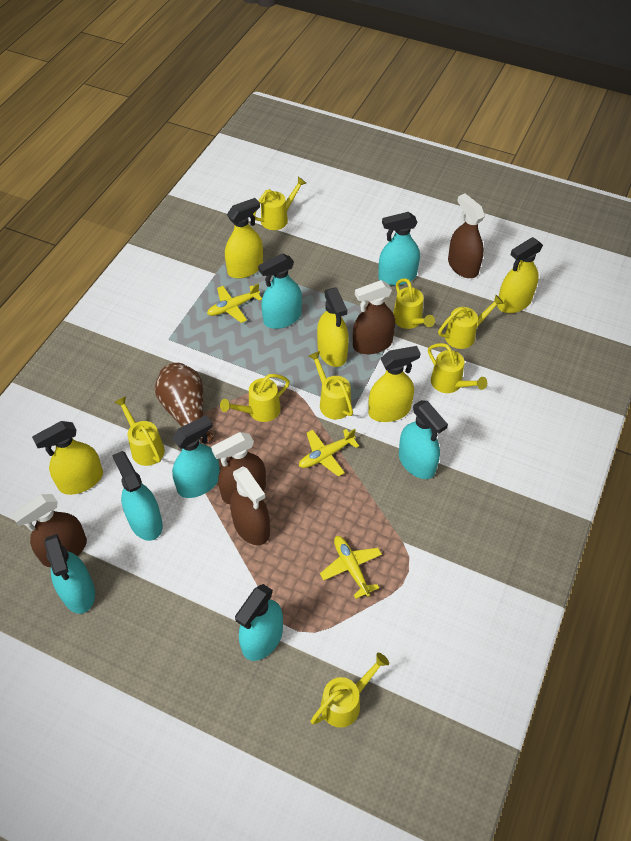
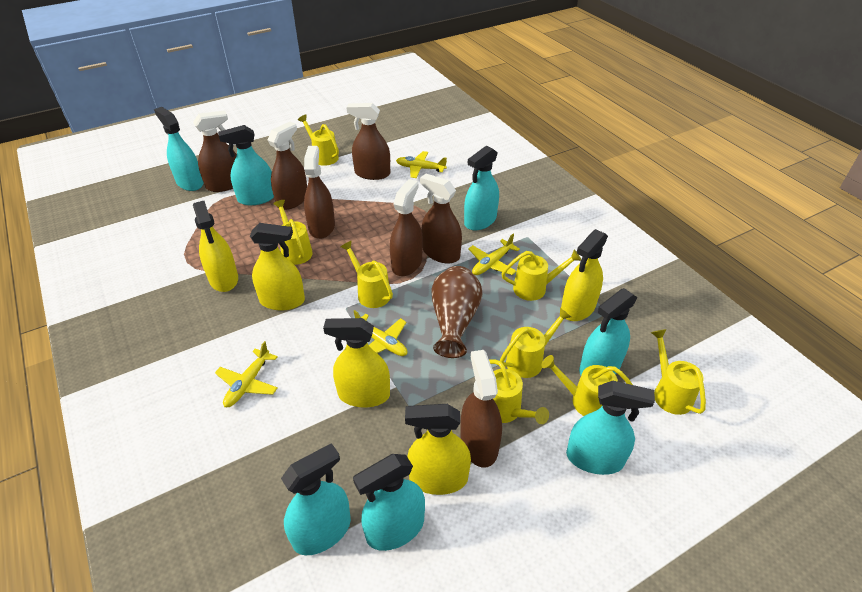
brown spray bottle: 5 -> 7
yellow plane: 3 -> 4

